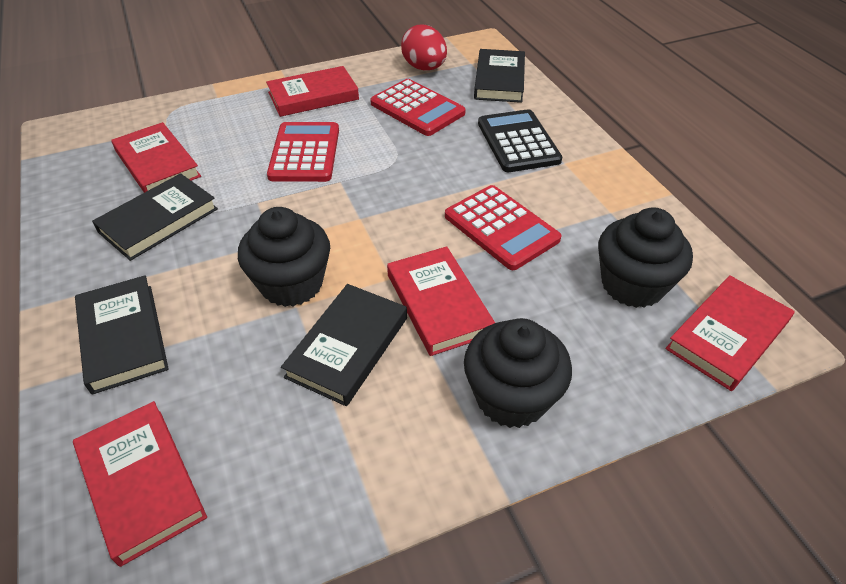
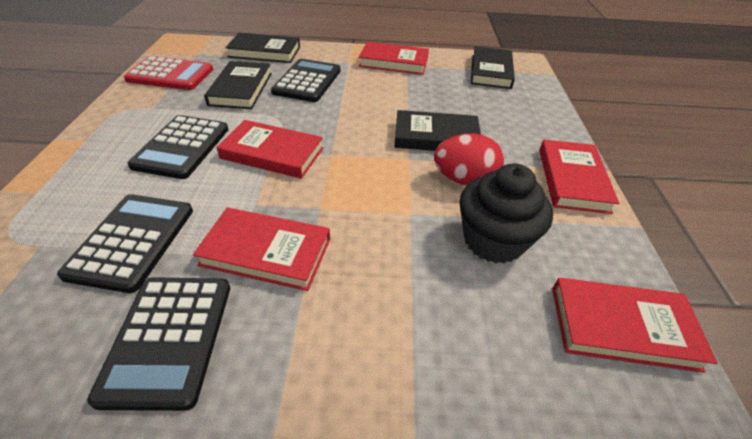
black calculator: 1 -> 4
black cupcake: 3 -> 1
red calculator: 3 -> 1

